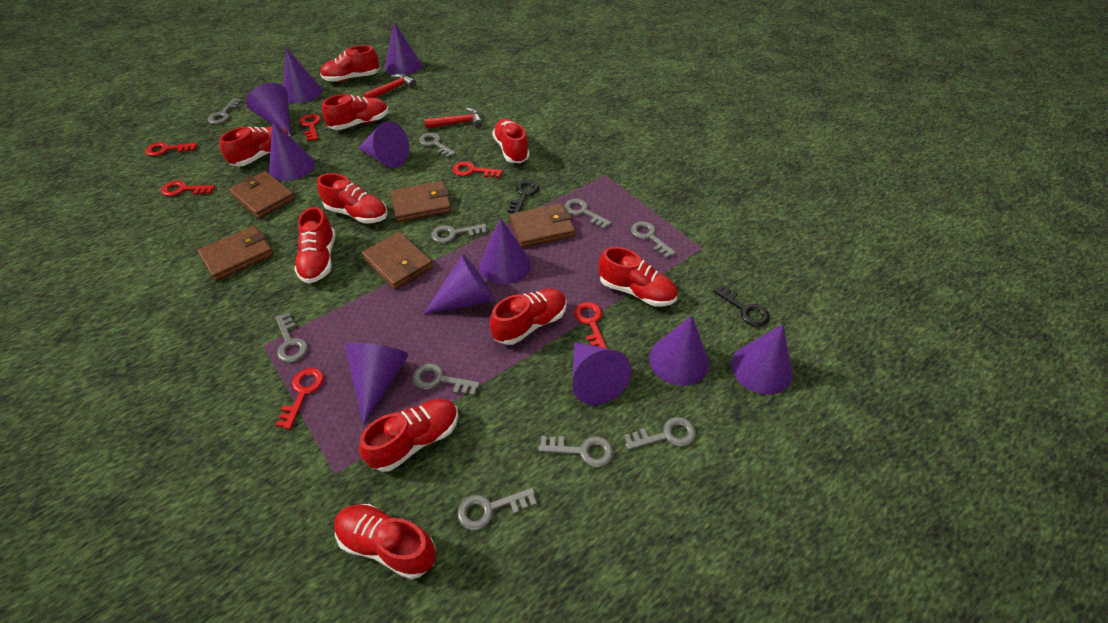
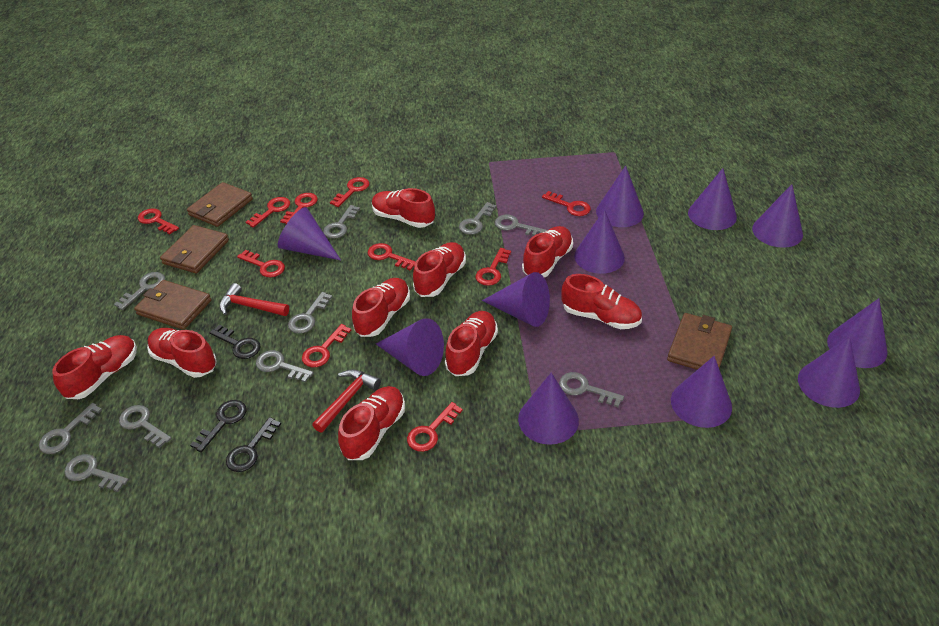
black key: 2 -> 3
brown wallet: 5 -> 4
red key: 6 -> 10
red shoe: 10 -> 9

